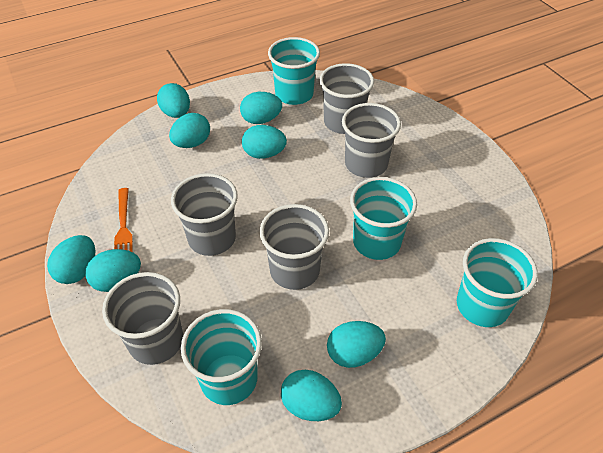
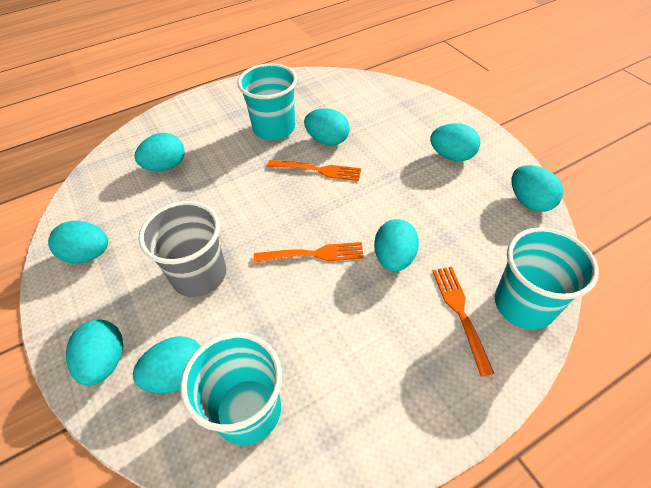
grey cup: 5 -> 1
orange fork: 1 -> 3
turquoise cup: 4 -> 3

